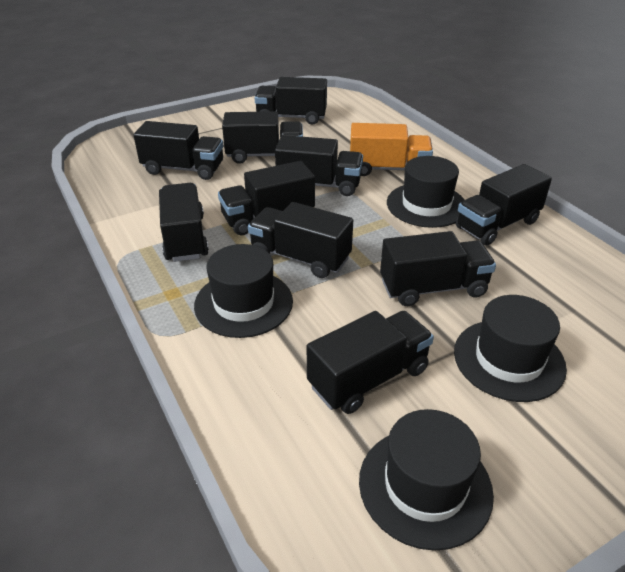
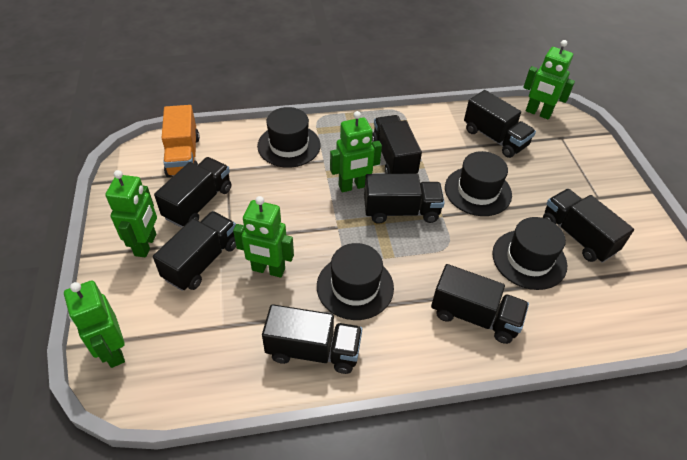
black truck: 10 -> 8
green robot: 0 -> 5

